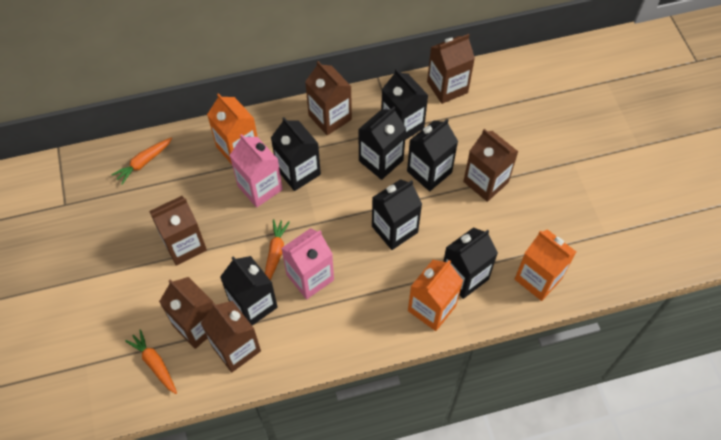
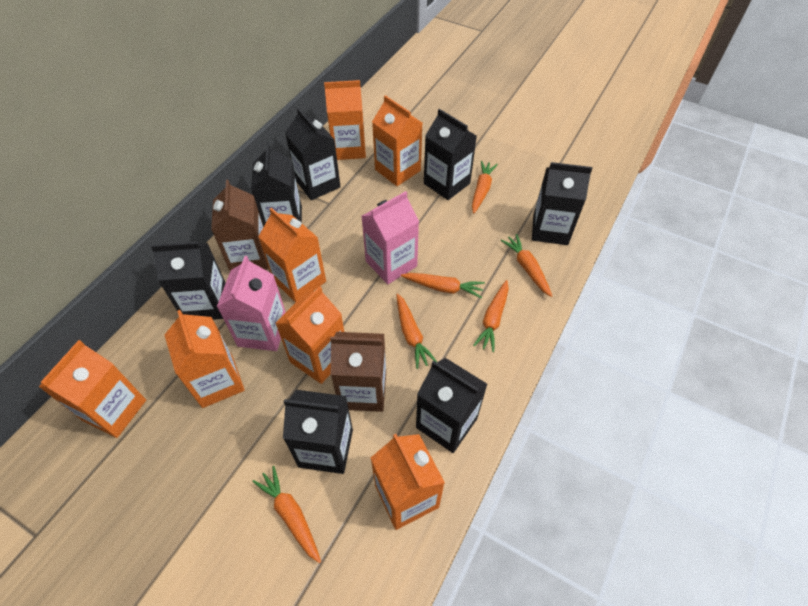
brown carton: 6 -> 2
orange carrot: 3 -> 6
orange carton: 3 -> 7

